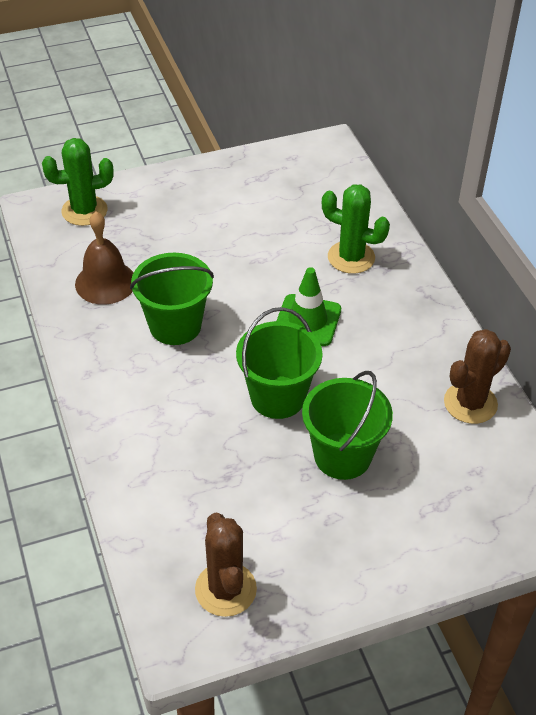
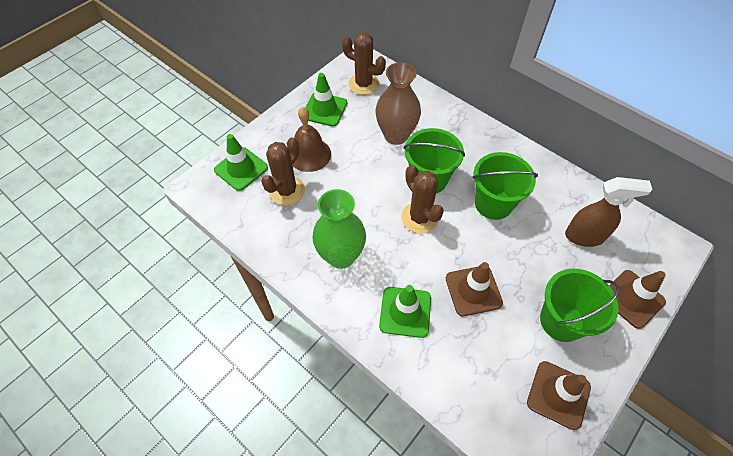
brown cactus: 2 -> 3
brown spray bottle: 0 -> 1
brown traffic cone: 0 -> 3
brown vase: 0 -> 1
green cactus: 2 -> 0
green traffic cone: 1 -> 3
green vase: 0 -> 1

